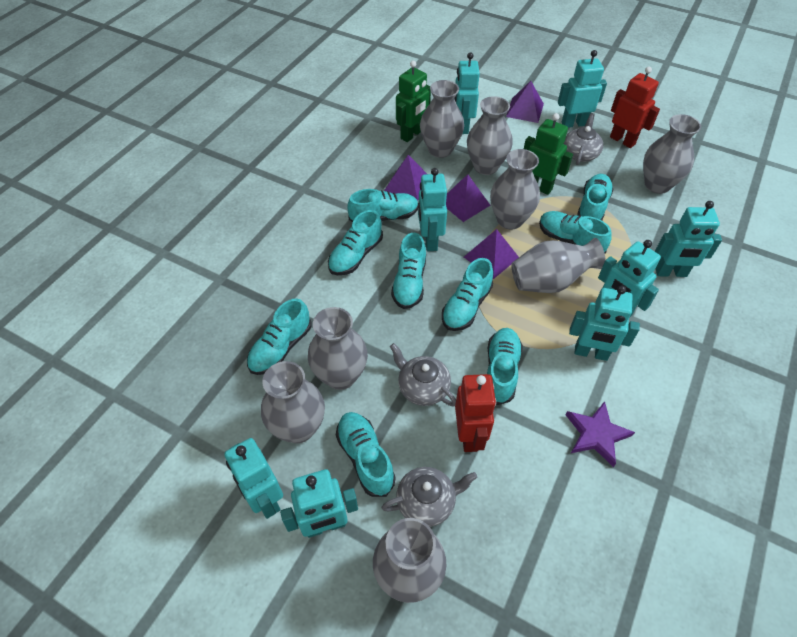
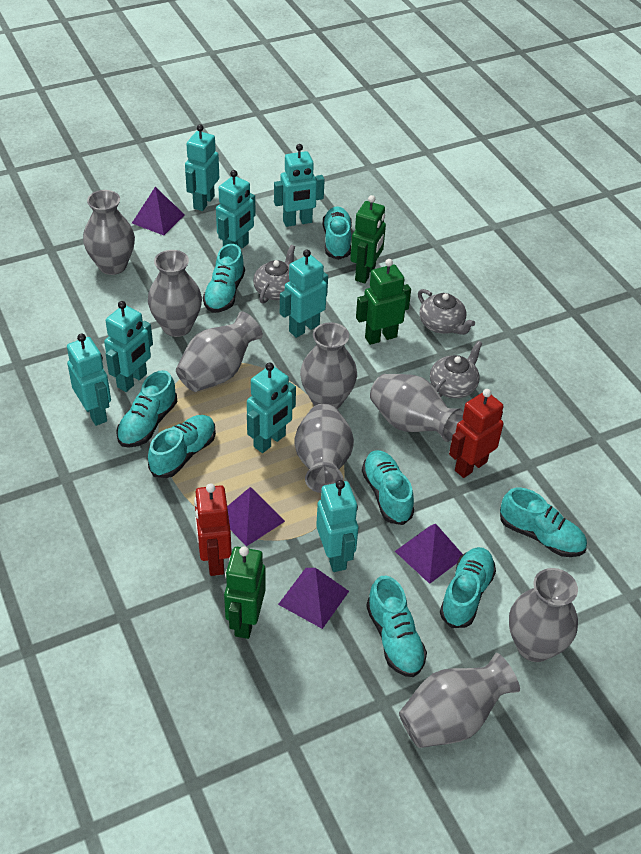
green robot: 2 -> 3
purple star: 1 -> 0
turquoise shoe: 9 -> 8

